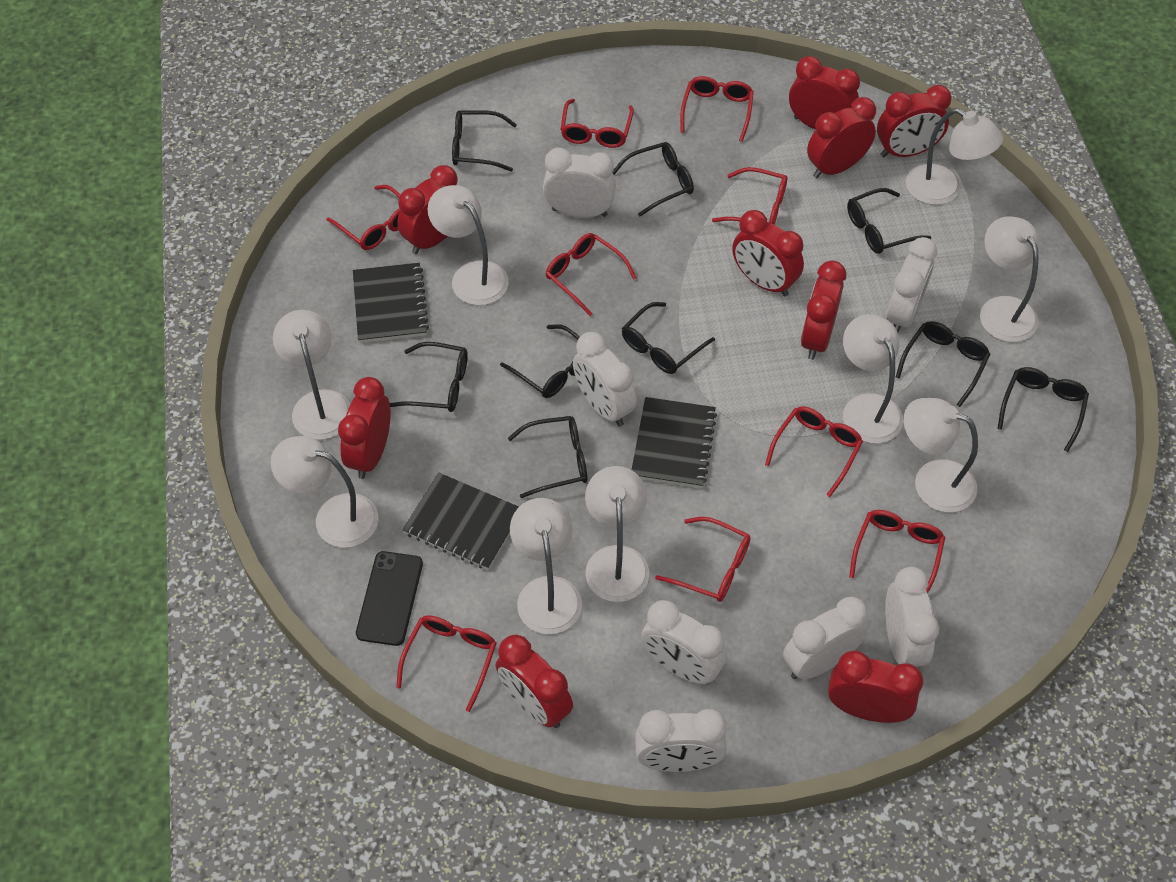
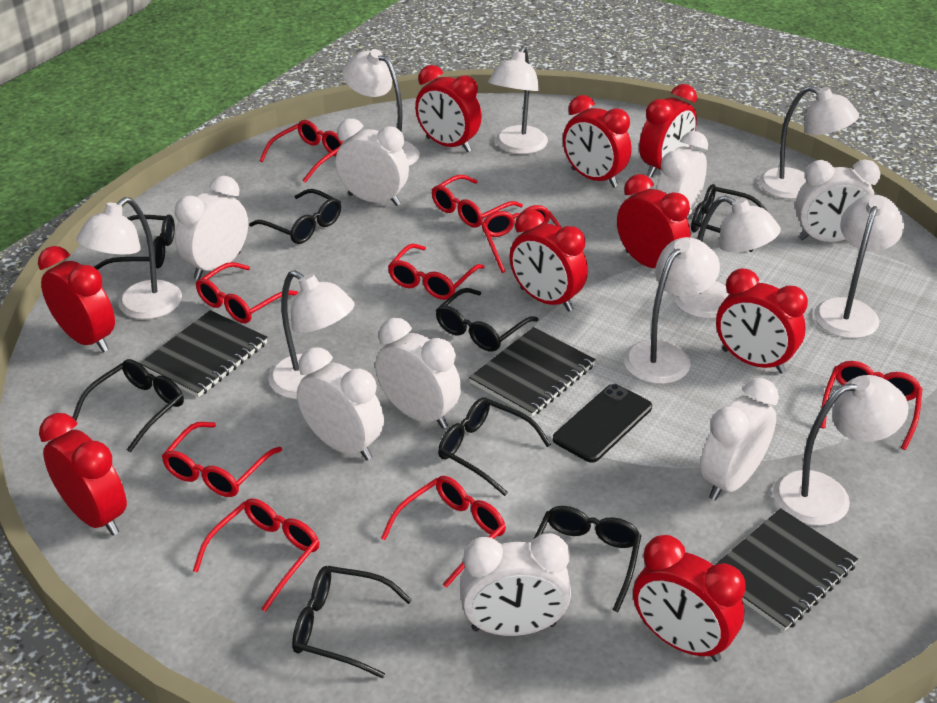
black glasses: 9 -> 8
white clock: 7 -> 8

